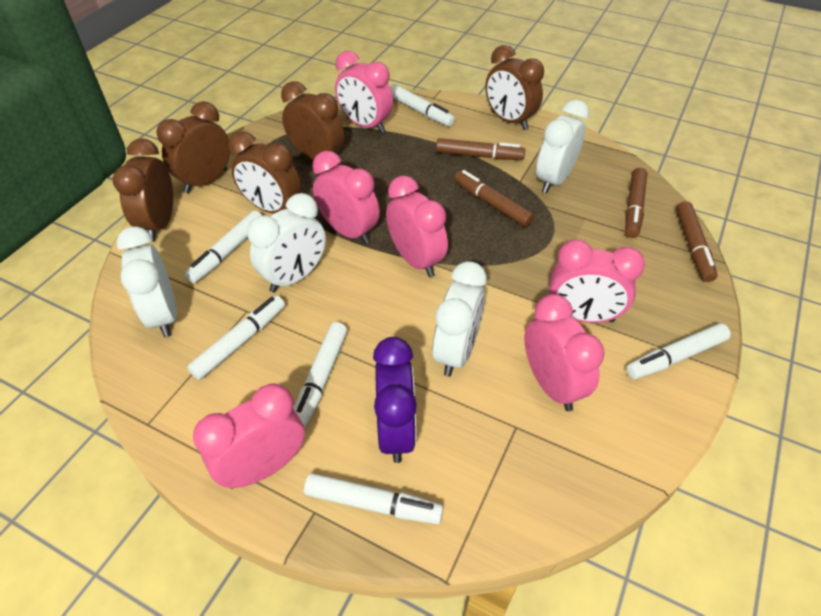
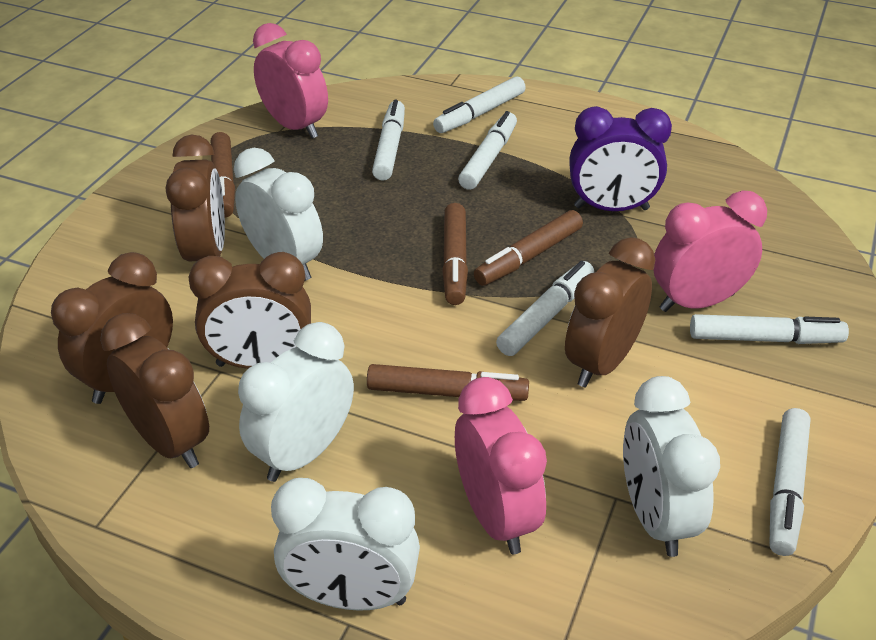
pink clock: 6 -> 3

